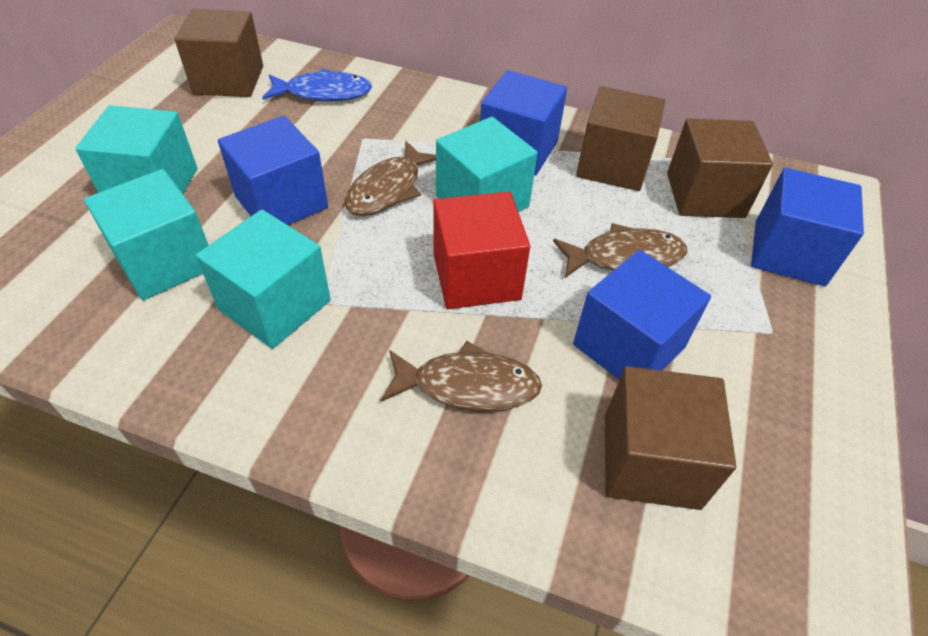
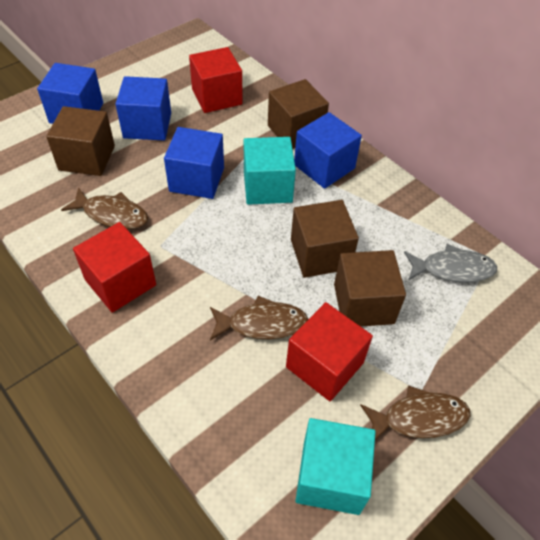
blue fish: 1 -> 0
grey fish: 0 -> 1
red cube: 1 -> 3
turquoise cube: 4 -> 2

